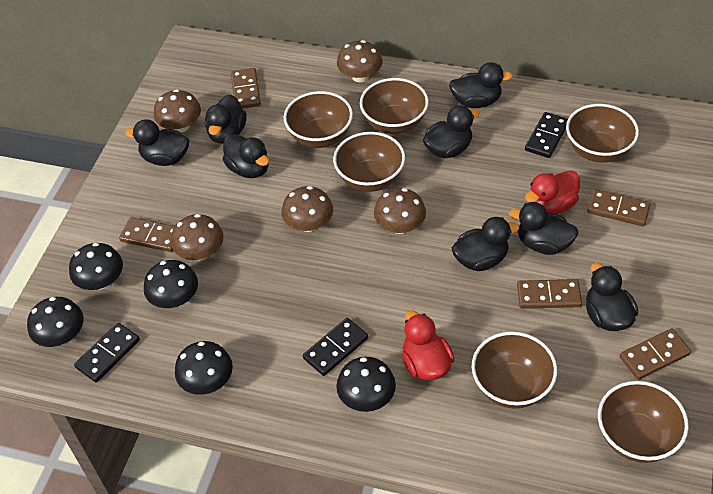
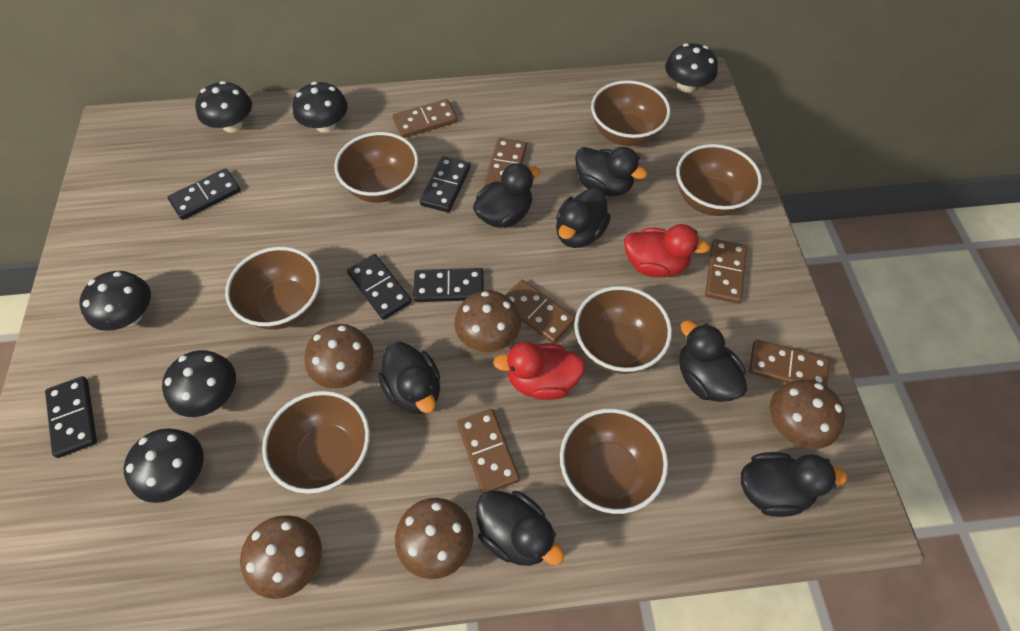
black domino: 3 -> 5
black duck: 8 -> 7
black mushroom: 5 -> 6
brown bowl: 6 -> 7
brown domino: 5 -> 6

